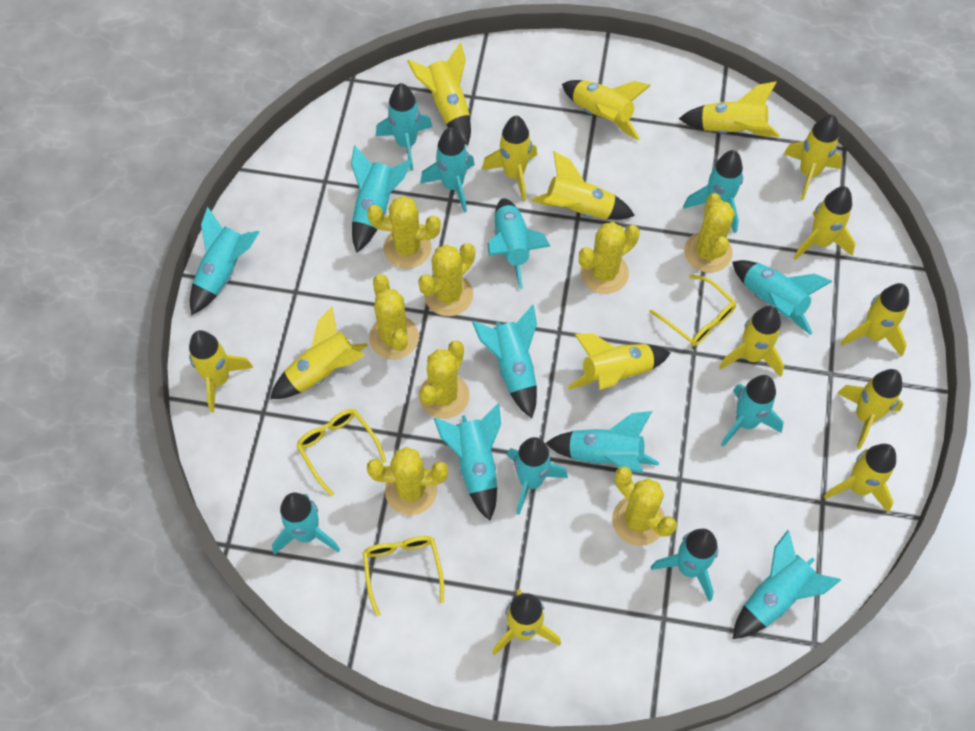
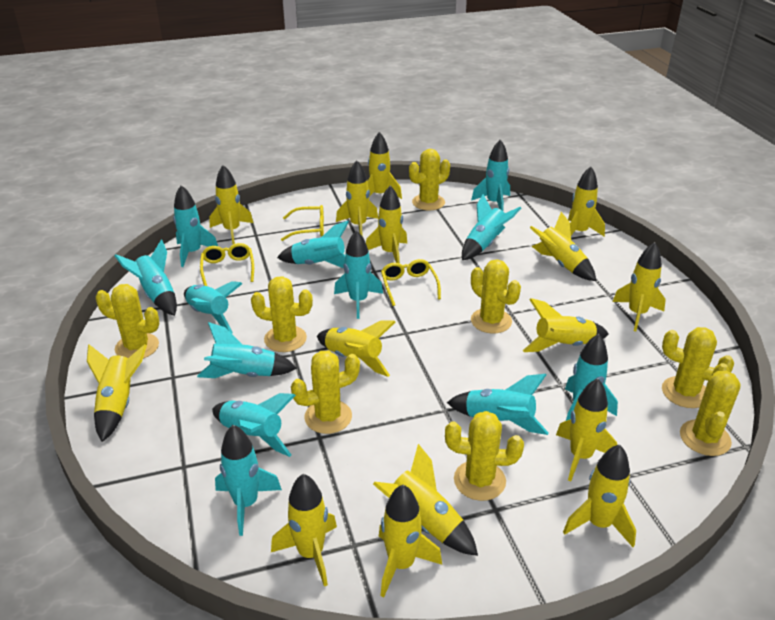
turquoise rocket: 15 -> 12

